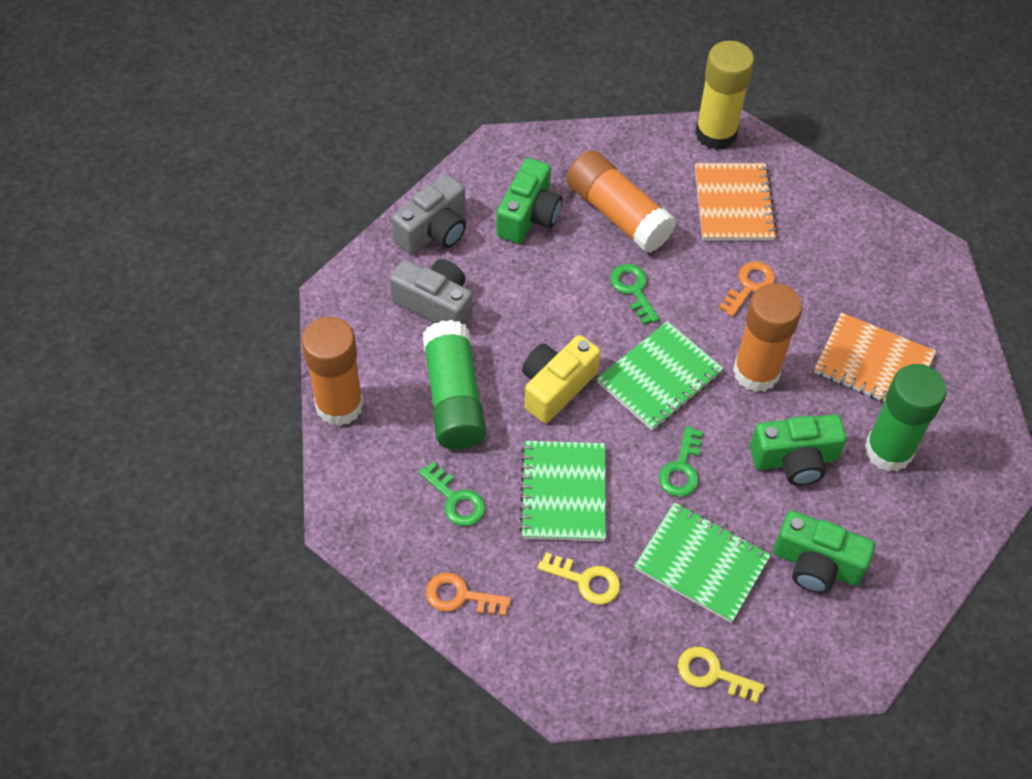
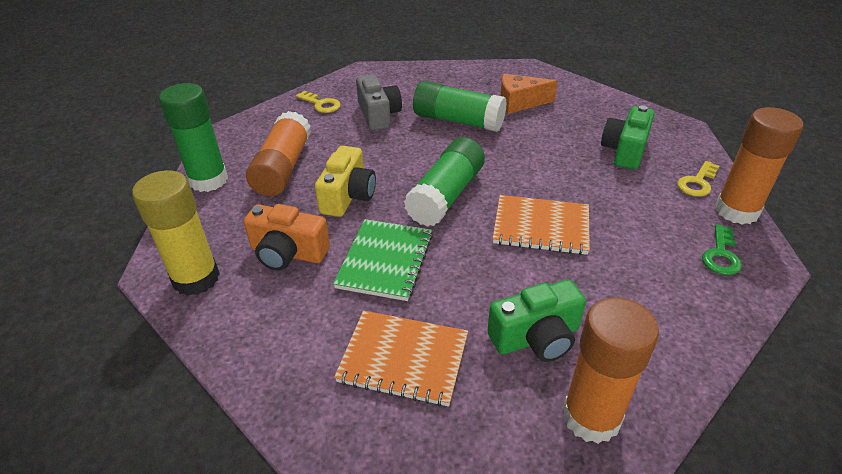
green camera: 3 -> 2
green glue stick: 2 -> 3
green key: 3 -> 1
green notebook: 3 -> 1
grey camera: 2 -> 1
orange camera: 0 -> 1
orange cheese: 0 -> 1
orange key: 2 -> 0

